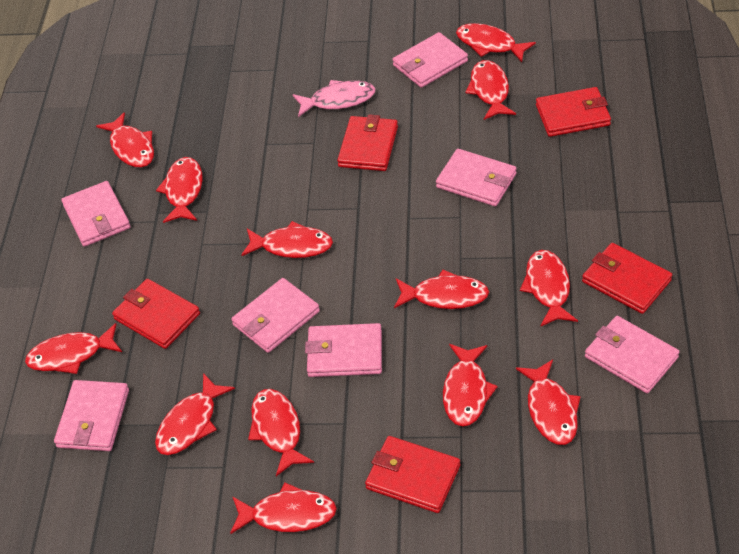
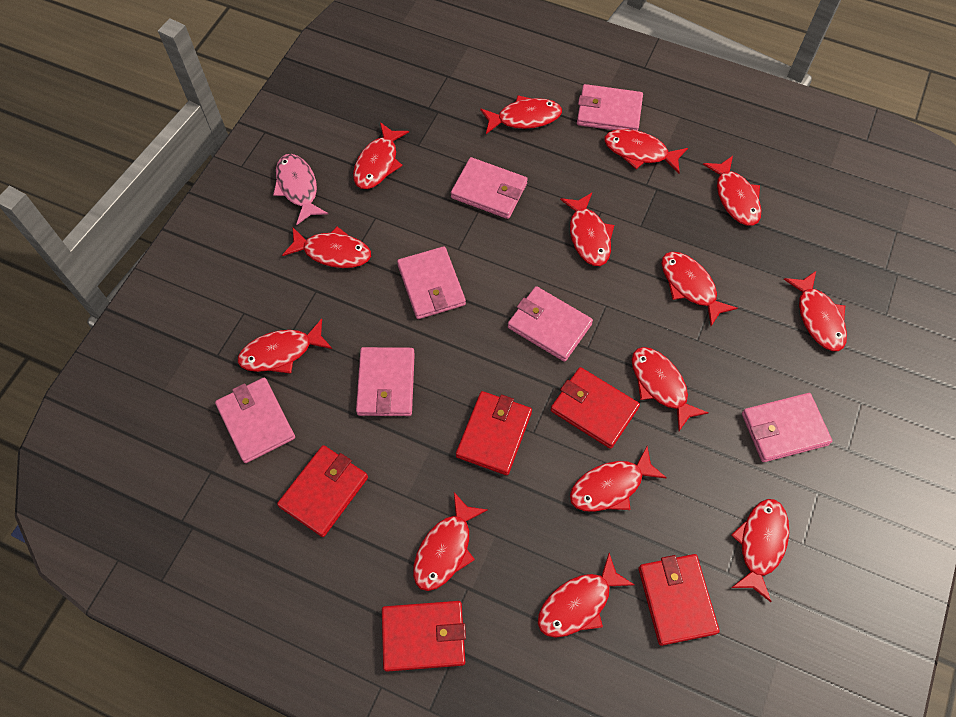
red fish: 13 -> 14

